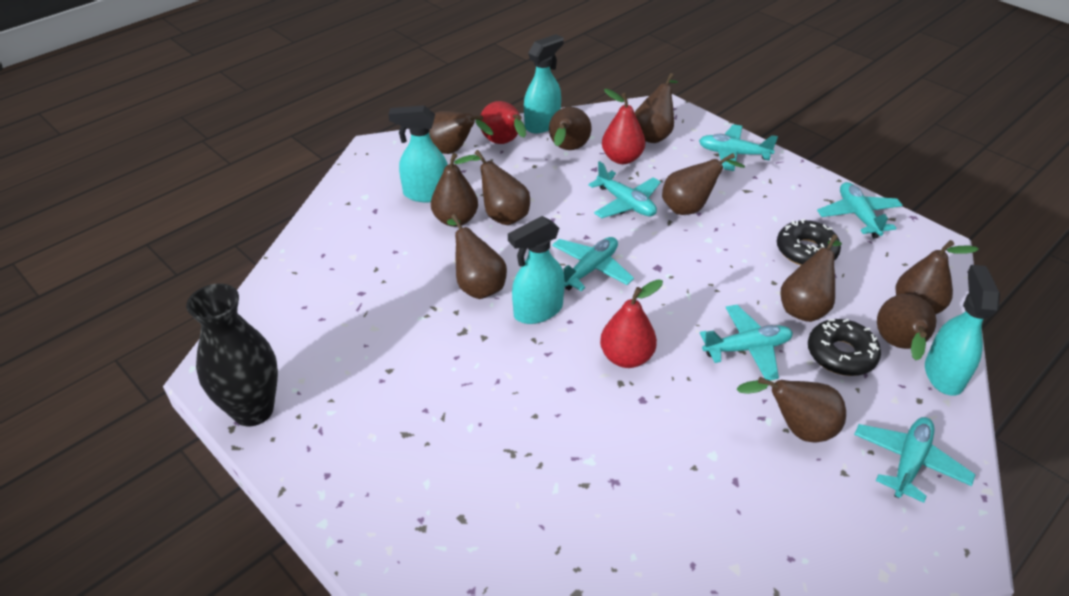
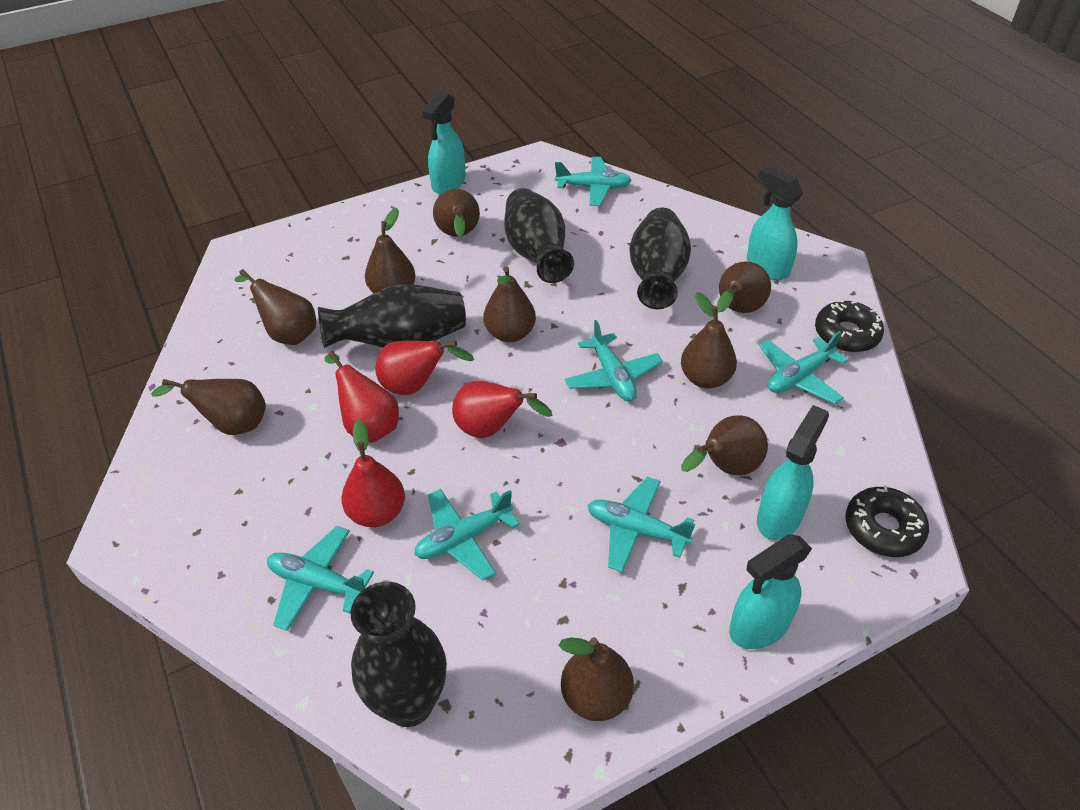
black vase: 1 -> 4
brown pear: 11 -> 9
red pear: 3 -> 4

